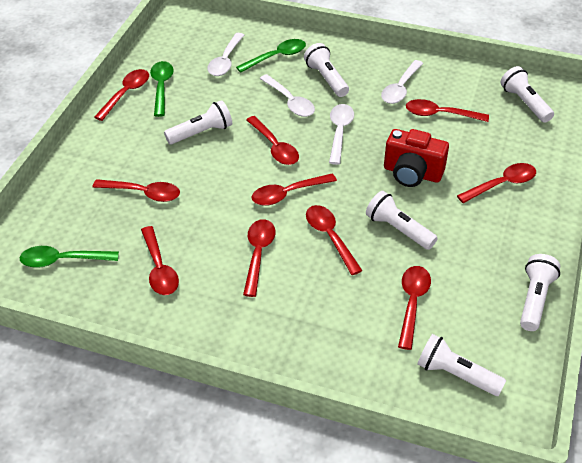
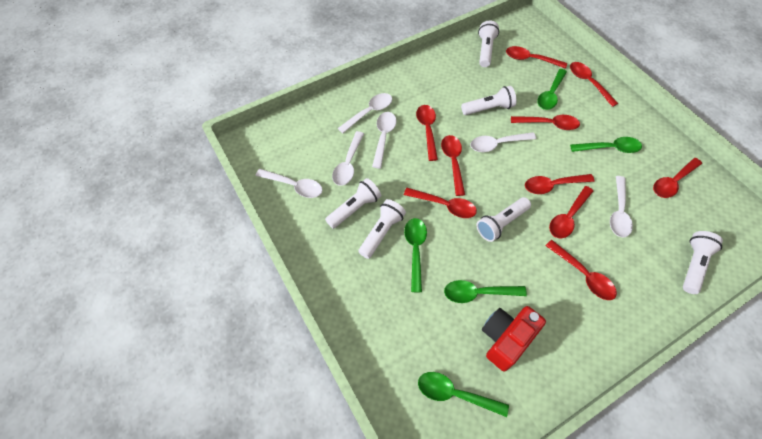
green spoon: 3 -> 5
white spoon: 4 -> 6

